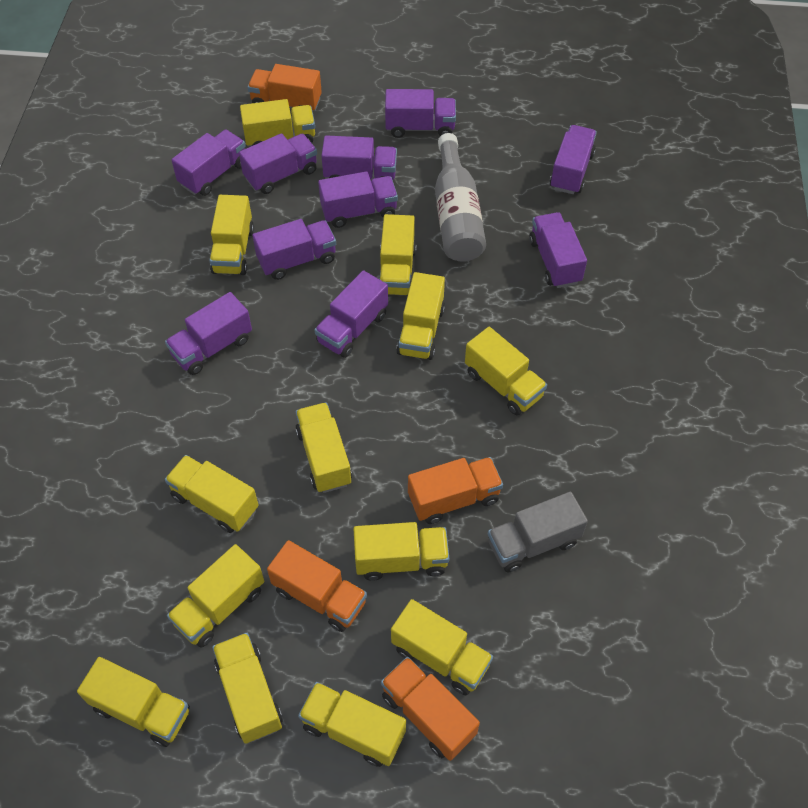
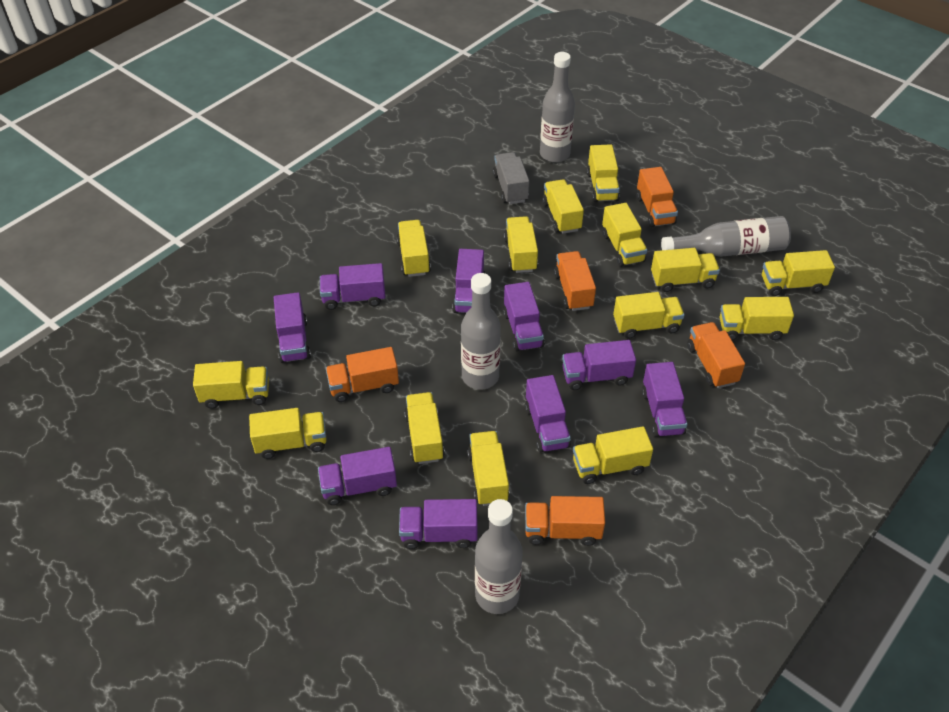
grey bottle: 1 -> 4
orange truck: 4 -> 5
purple truck: 10 -> 9
yellow truck: 13 -> 14

